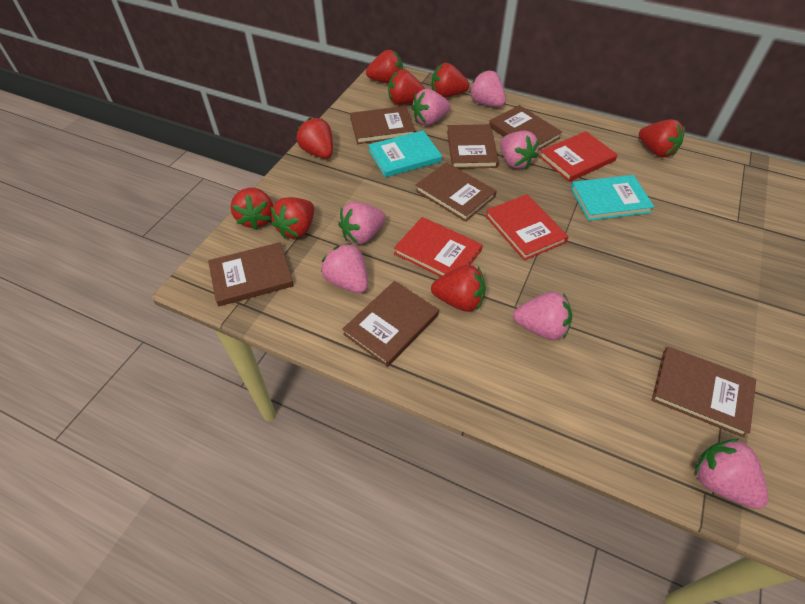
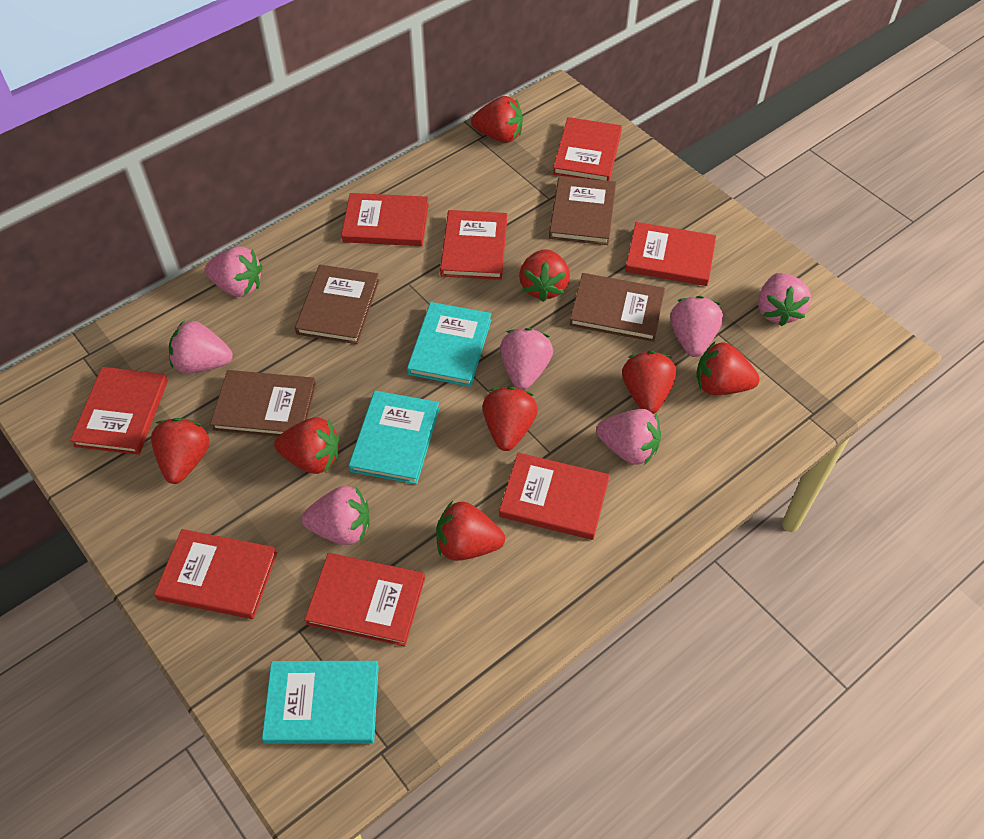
brown book: 7 -> 4
red book: 3 -> 8
turquoise book: 2 -> 3

